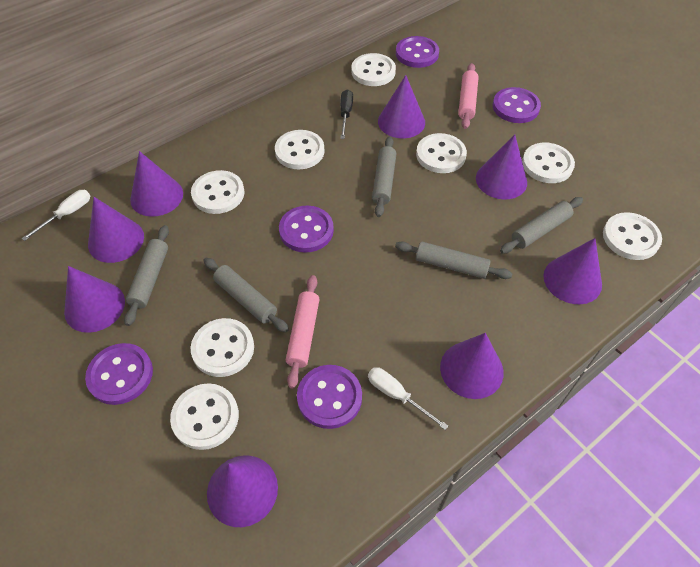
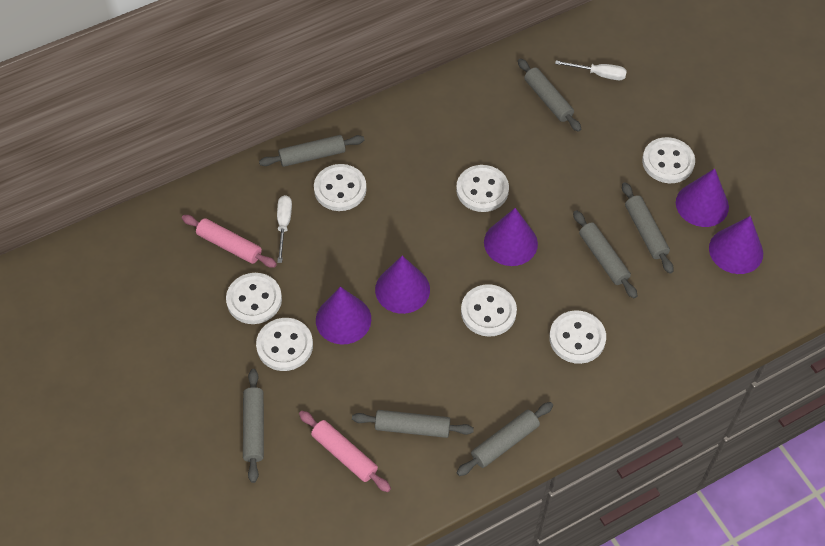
black screwdriver: 1 -> 0
grey rolling pin: 5 -> 7
purple button: 5 -> 0
purple cone: 8 -> 5
white button: 8 -> 7

